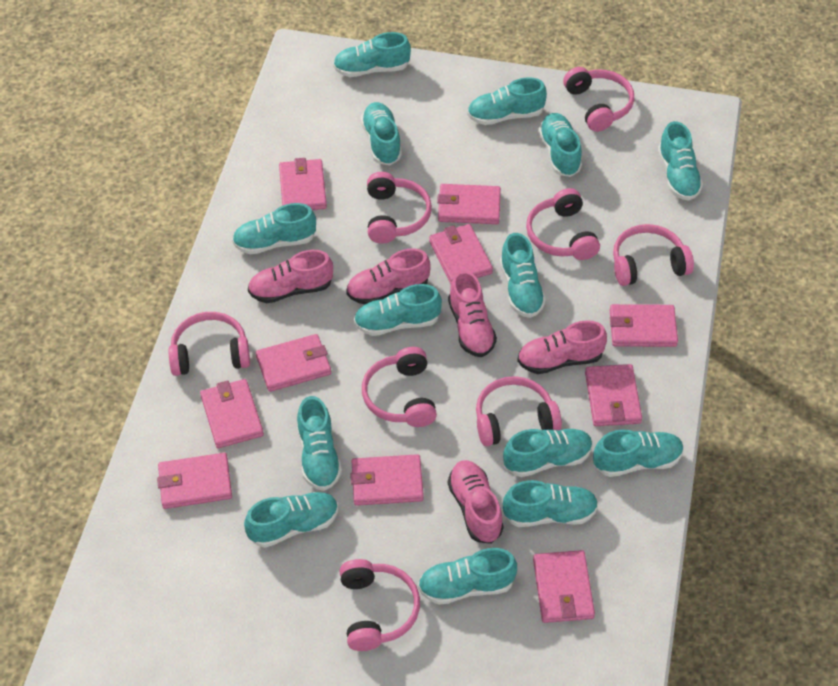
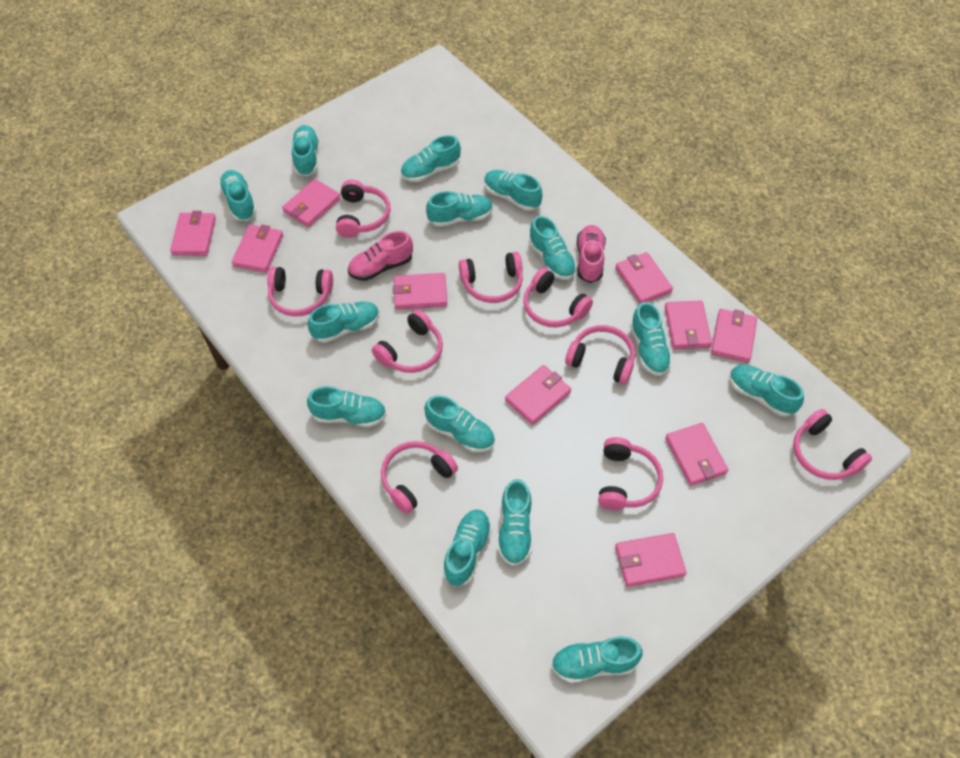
pink headphones: 8 -> 9
pink shoe: 5 -> 2

